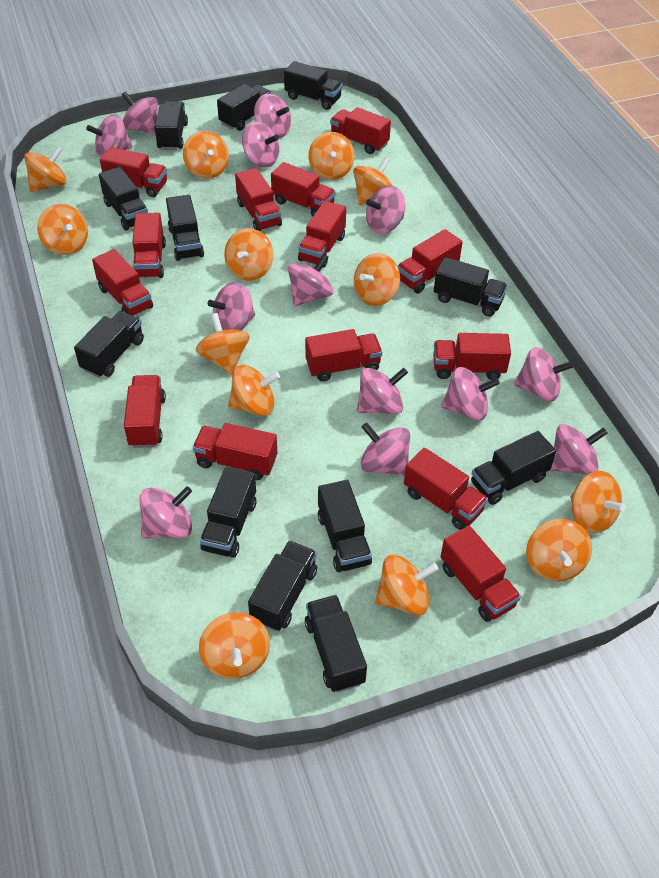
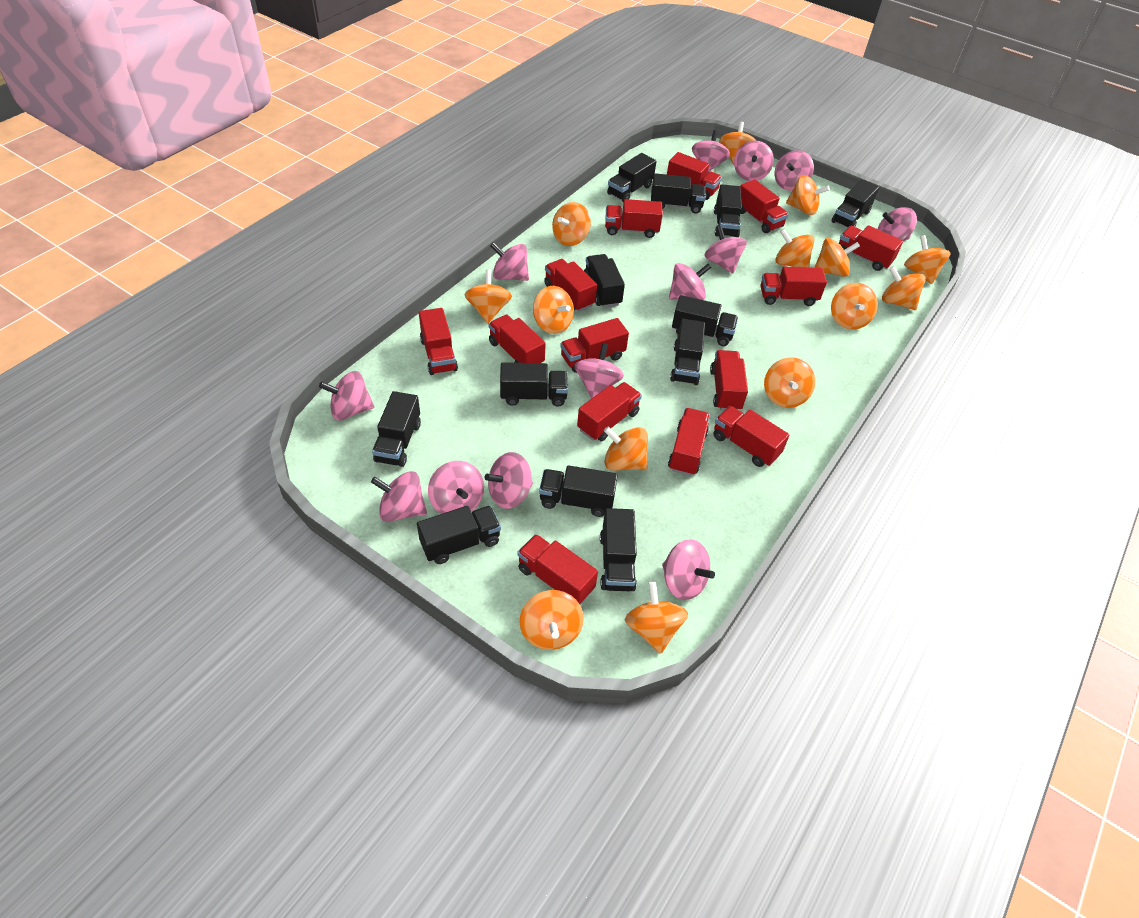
orange spinning top: 13 -> 14

